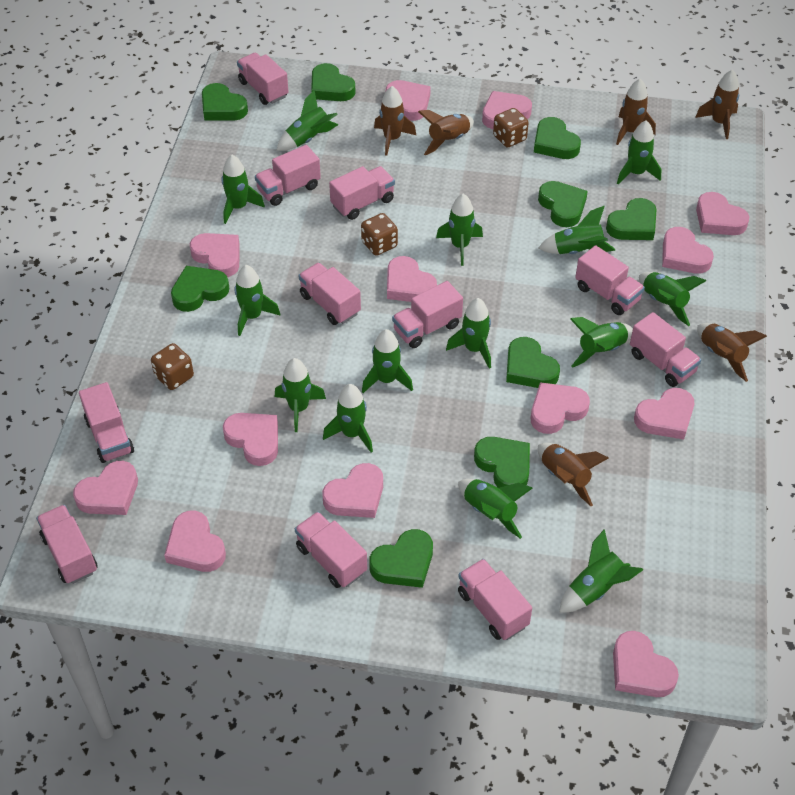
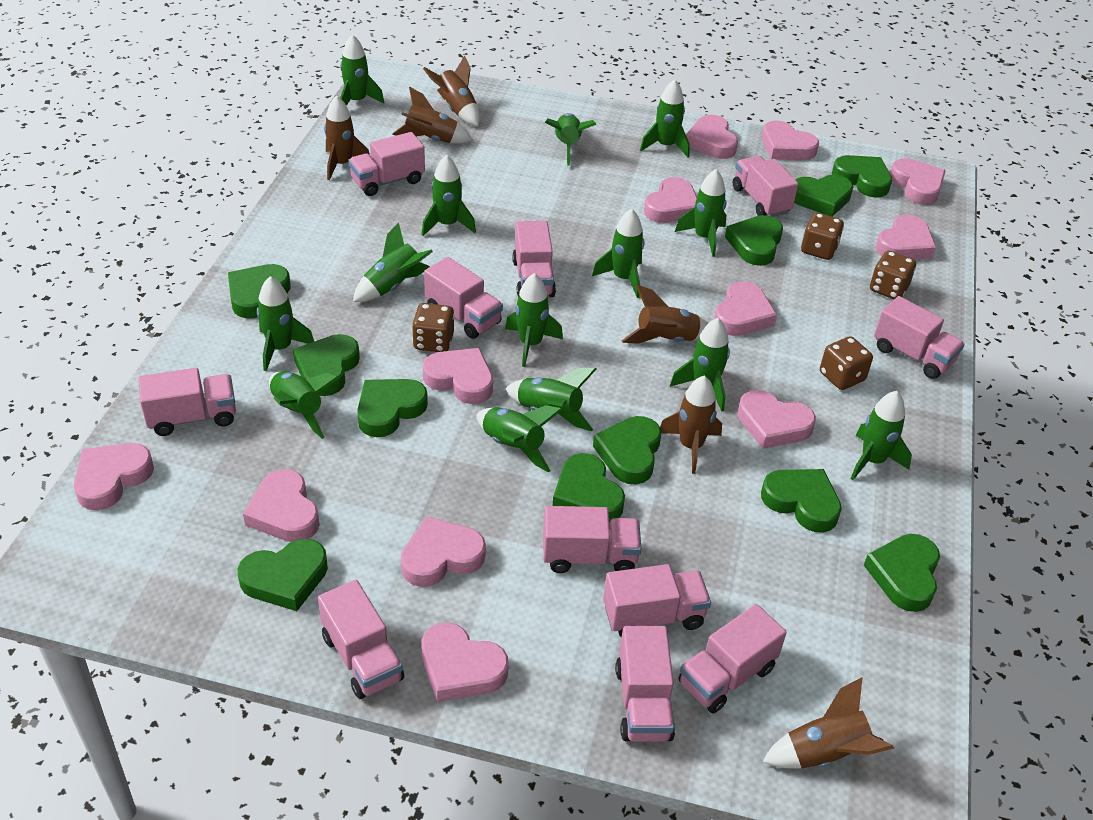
brown dice: 3 -> 4
green heart: 9 -> 11
pink heart: 13 -> 12

